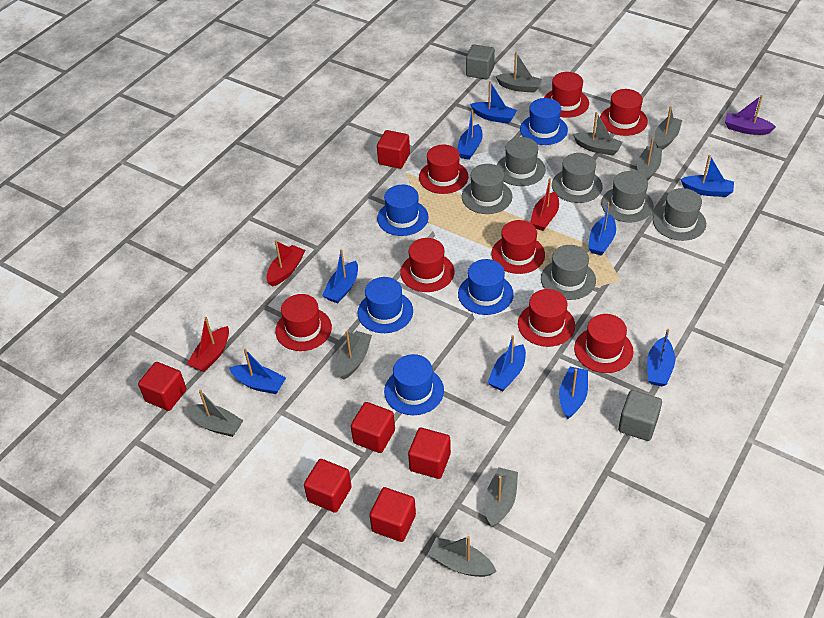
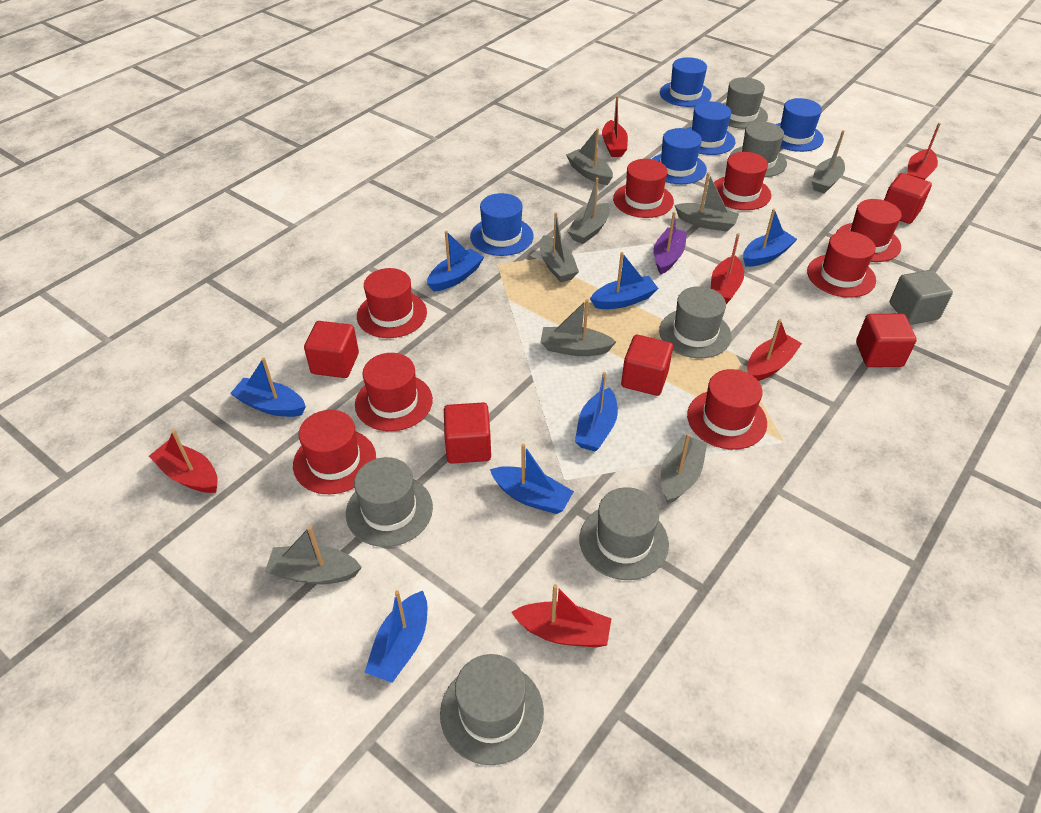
blue boat: 9 -> 7
grey cube: 2 -> 1
red boat: 3 -> 6
red cube: 6 -> 5

